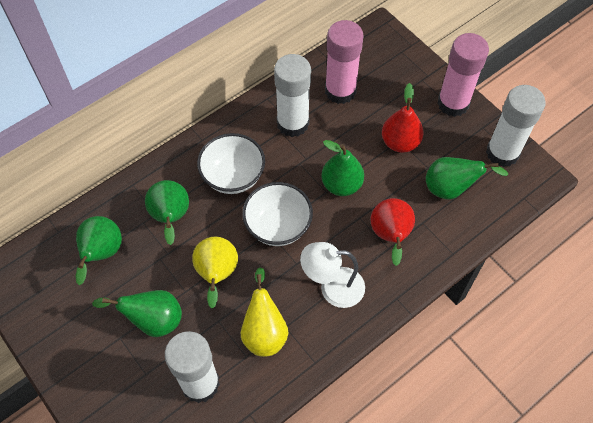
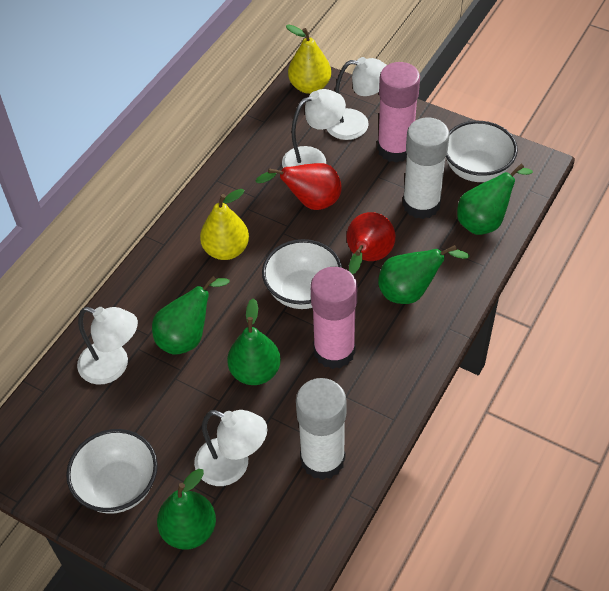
white bowl: 2 -> 3
white glue stick: 3 -> 2
white lamp: 1 -> 4

